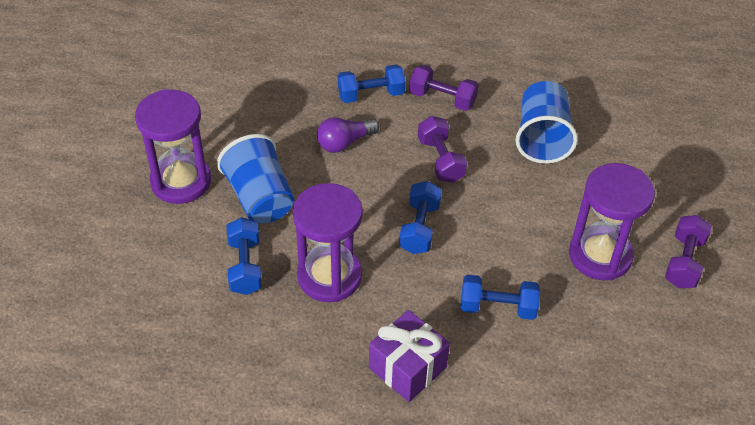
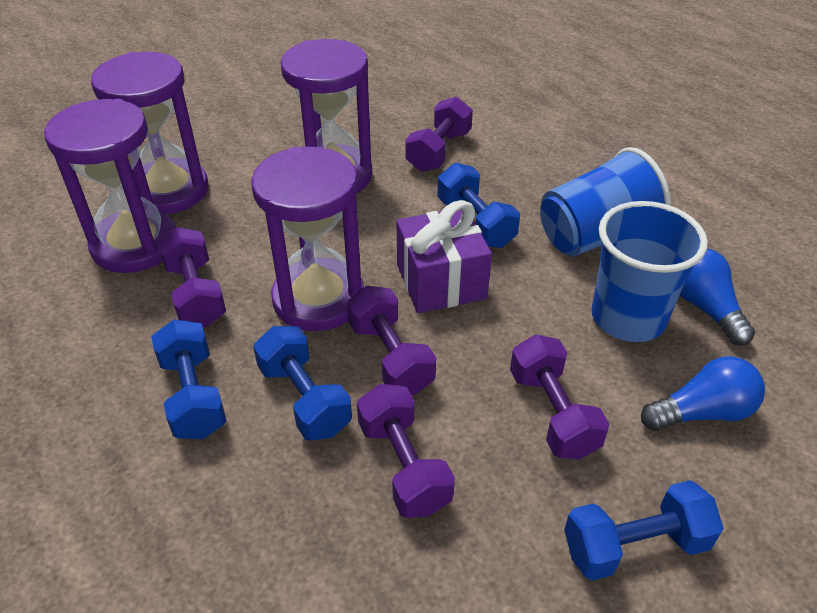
blue light bulb: 0 -> 2
purple dumbbell: 3 -> 5
purple hourglass: 3 -> 4
purple light bulb: 1 -> 0

